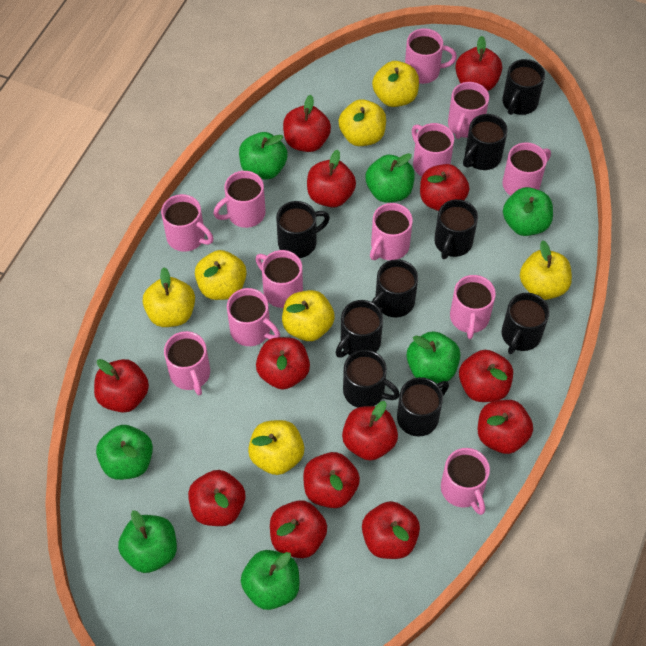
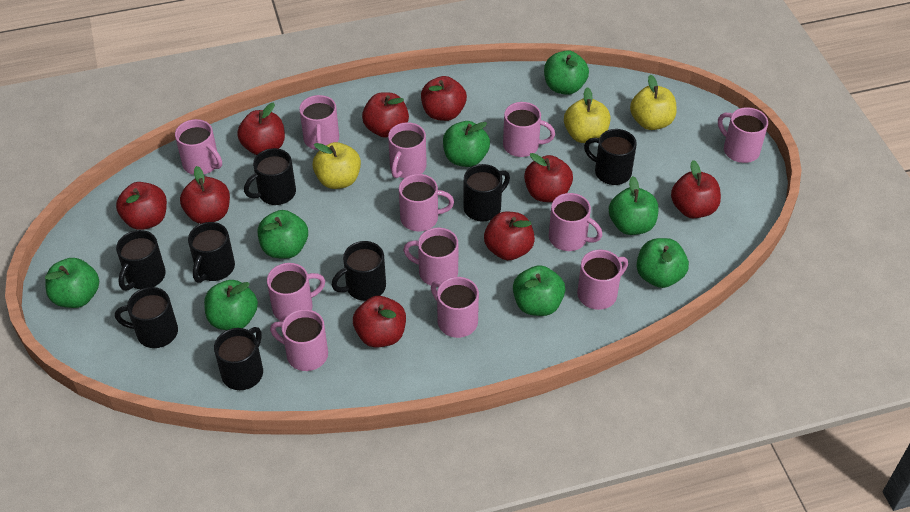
black mug: 9 -> 8
green apple: 7 -> 8
red apple: 13 -> 9
yellow apple: 7 -> 3

